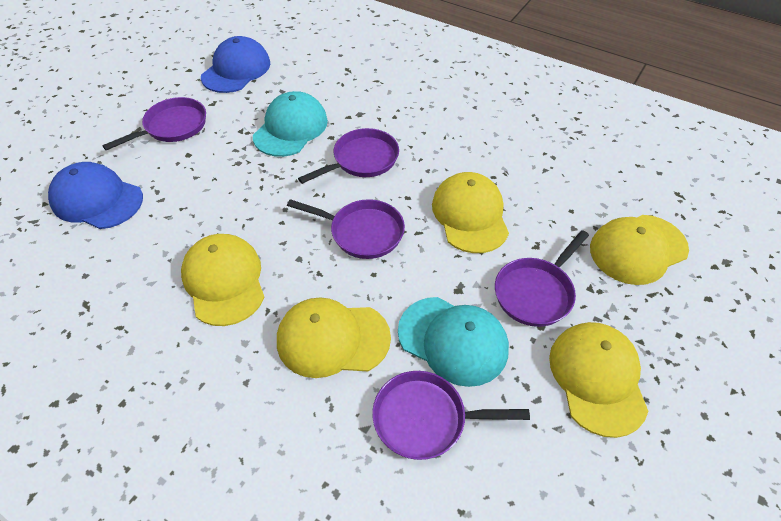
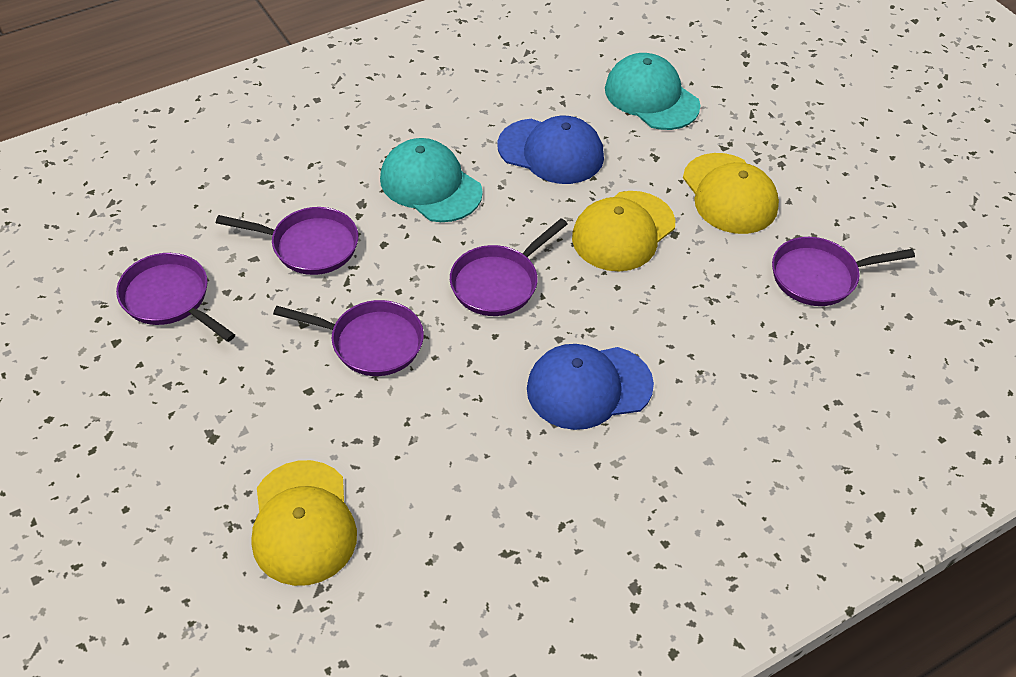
yellow cap: 5 -> 3

